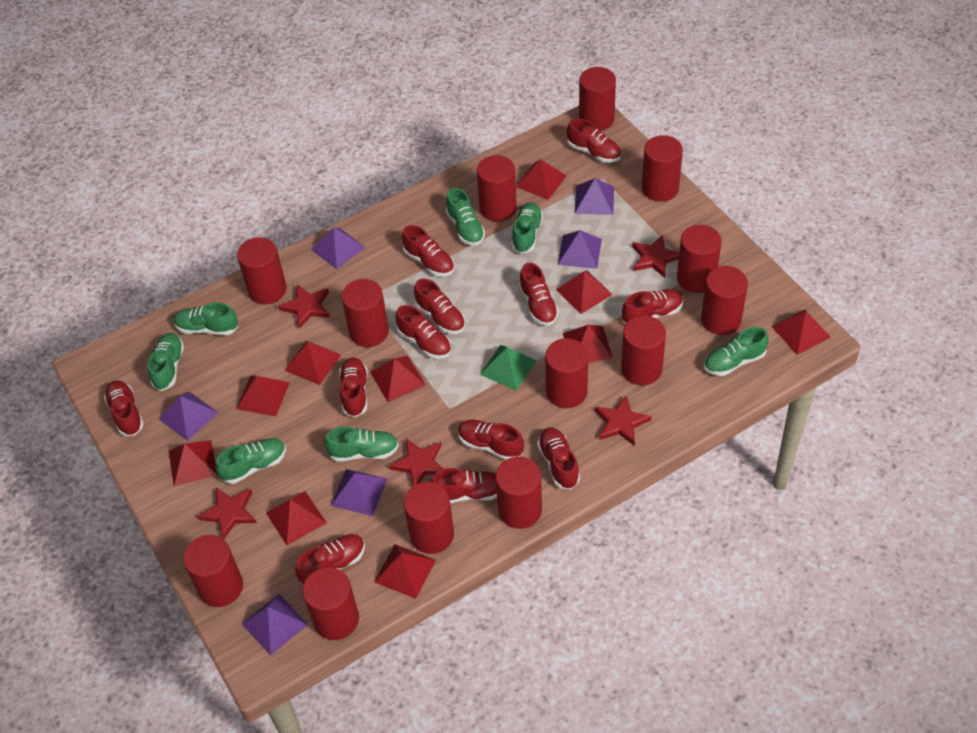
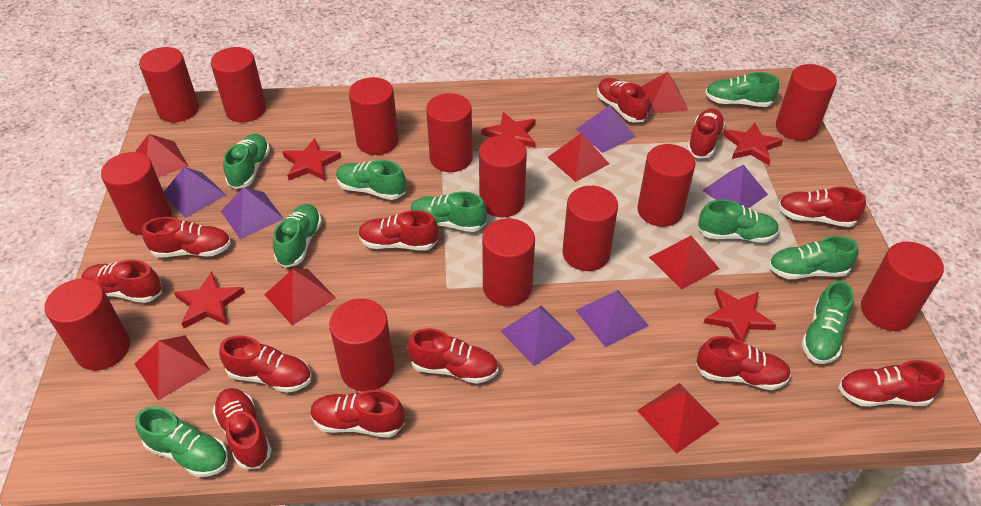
green pyramid: 1 -> 0
green shoe: 7 -> 9
red pyramid: 10 -> 7

